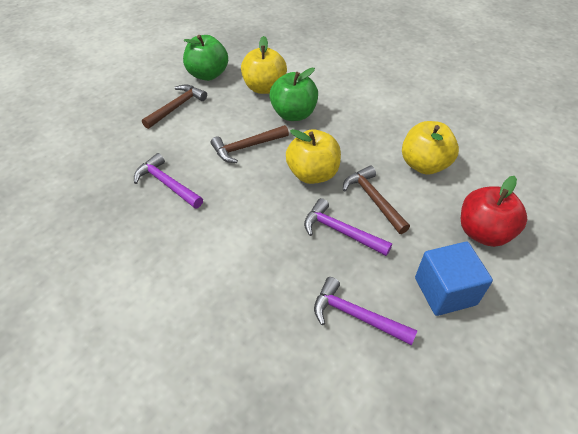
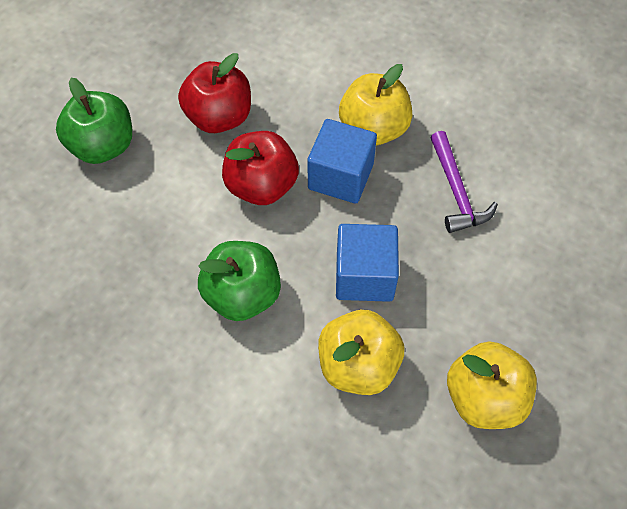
blue cube: 1 -> 2
brown hammer: 3 -> 0
purple hammer: 3 -> 1
red apple: 1 -> 2

